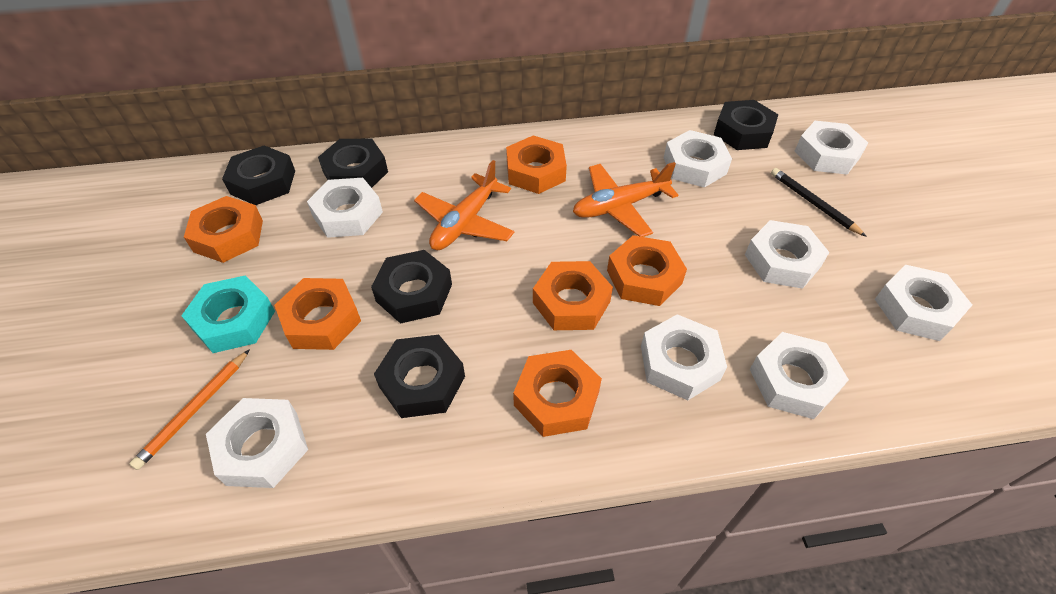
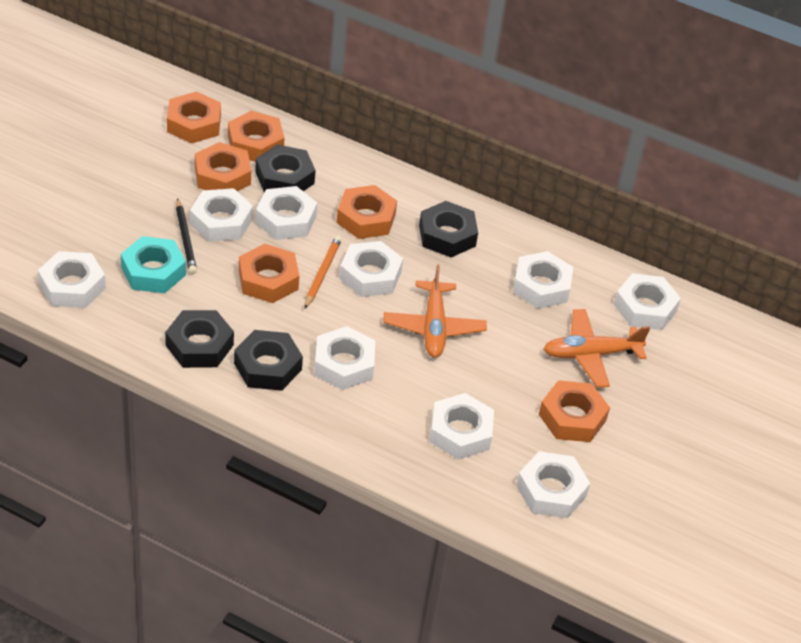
black nut: 5 -> 4
white nut: 8 -> 9

